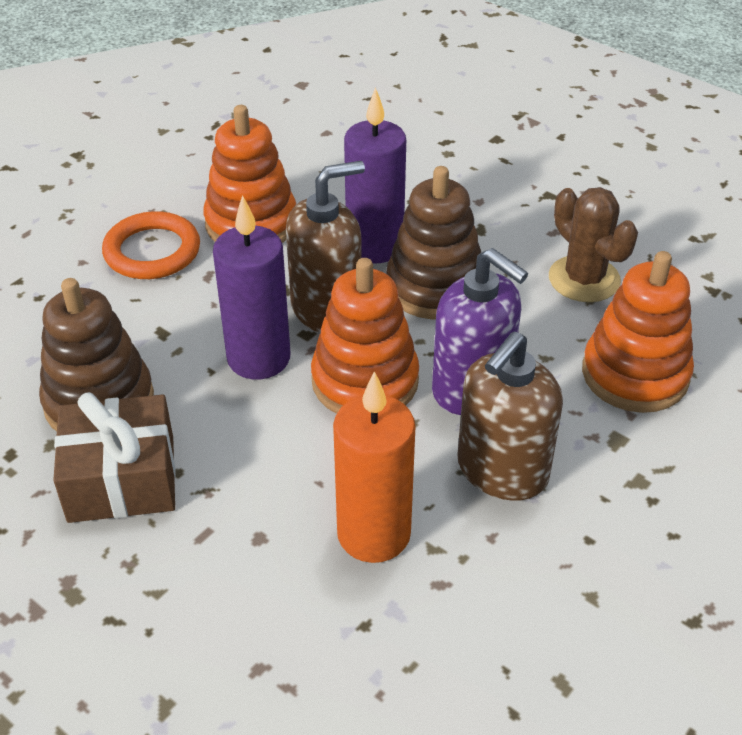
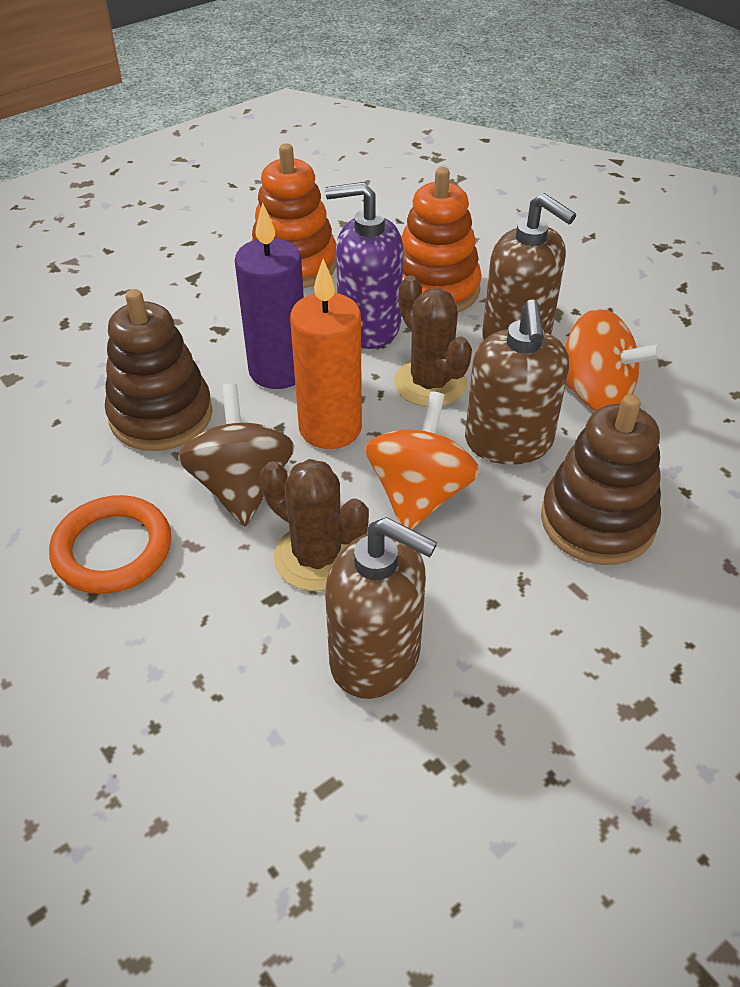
brown cactus: 1 -> 2
brown gift: 1 -> 0
brown soap dispenser: 2 -> 3
brown spinning top: 0 -> 1
orange spinning top: 0 -> 2
orange stacking toy: 3 -> 2
purple candle: 2 -> 1

